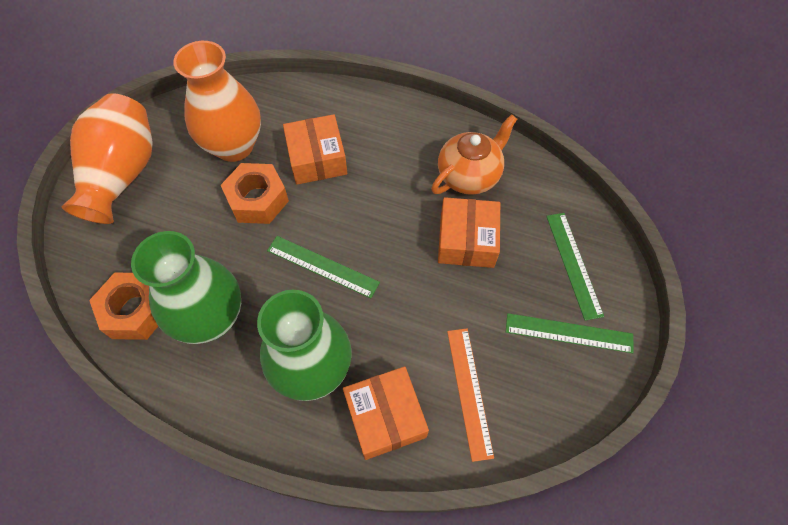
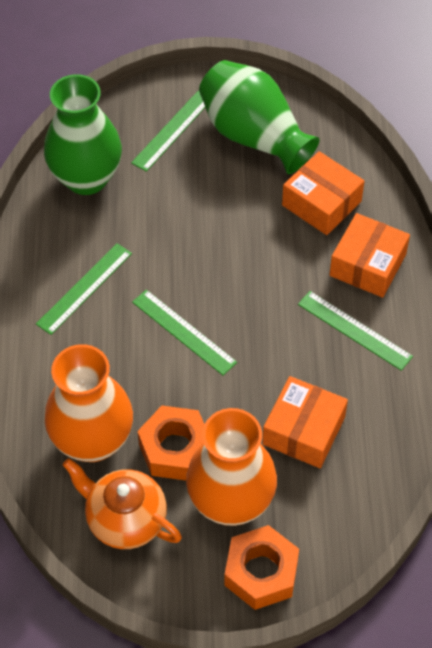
green ruler: 3 -> 4
orange ruler: 1 -> 0

